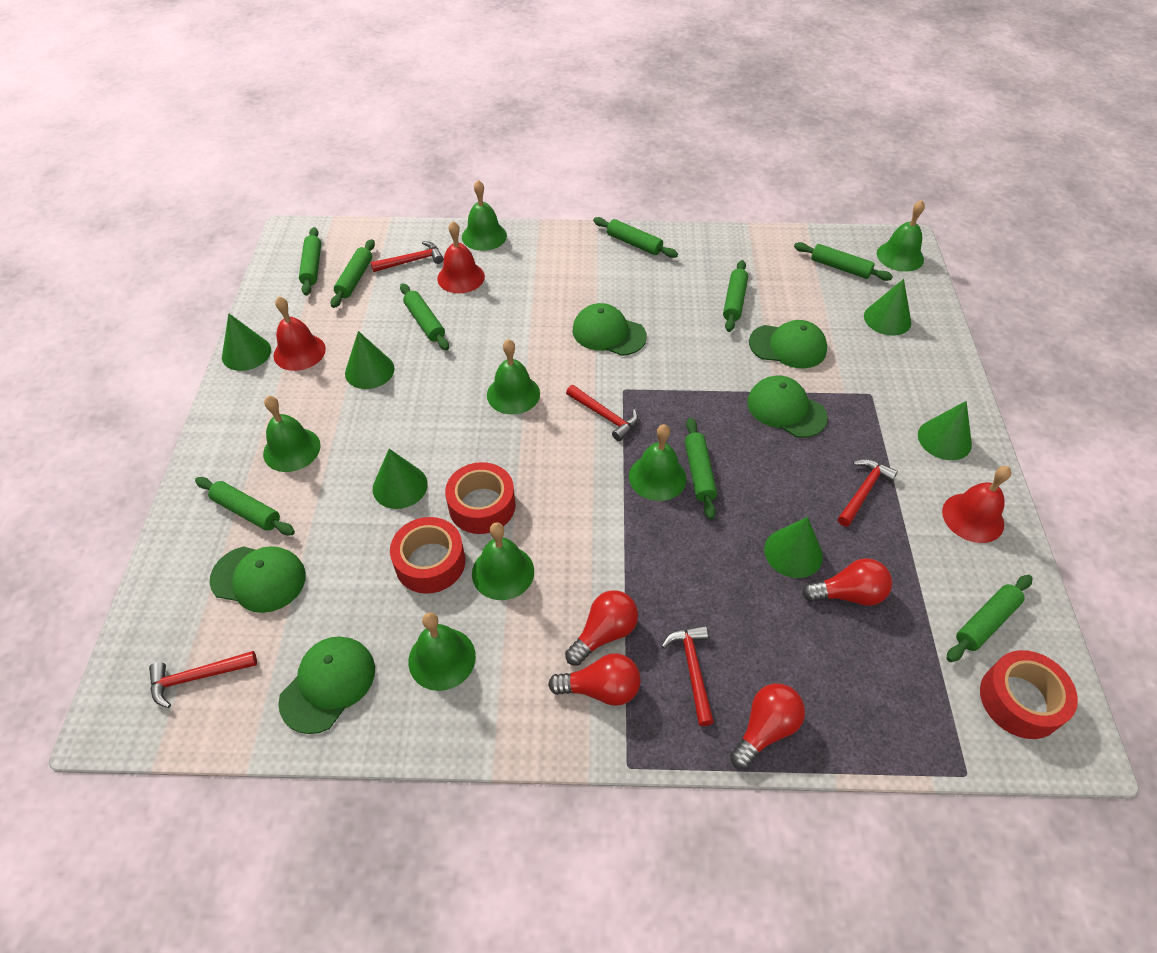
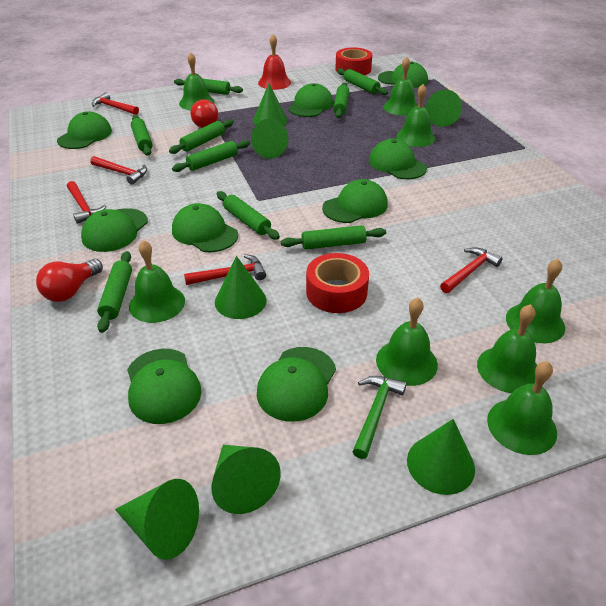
green bell: 7 -> 8
green cap: 5 -> 9
green cone: 6 -> 7
green hammer: 0 -> 1
red bell: 3 -> 1
red light bulb: 4 -> 2
red tape: 3 -> 2

